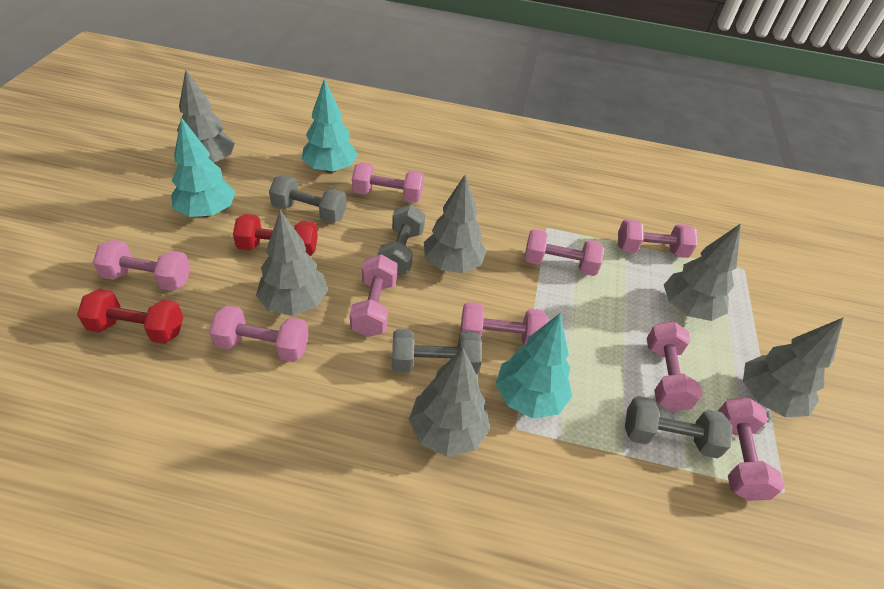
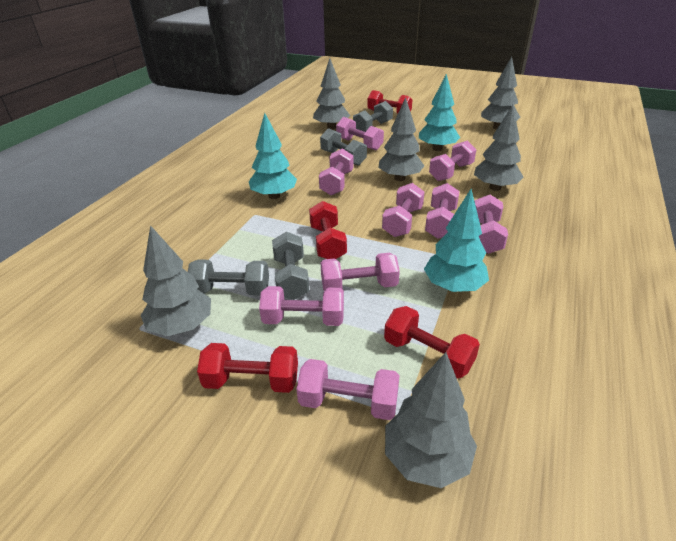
red dumbbell: 2 -> 4

